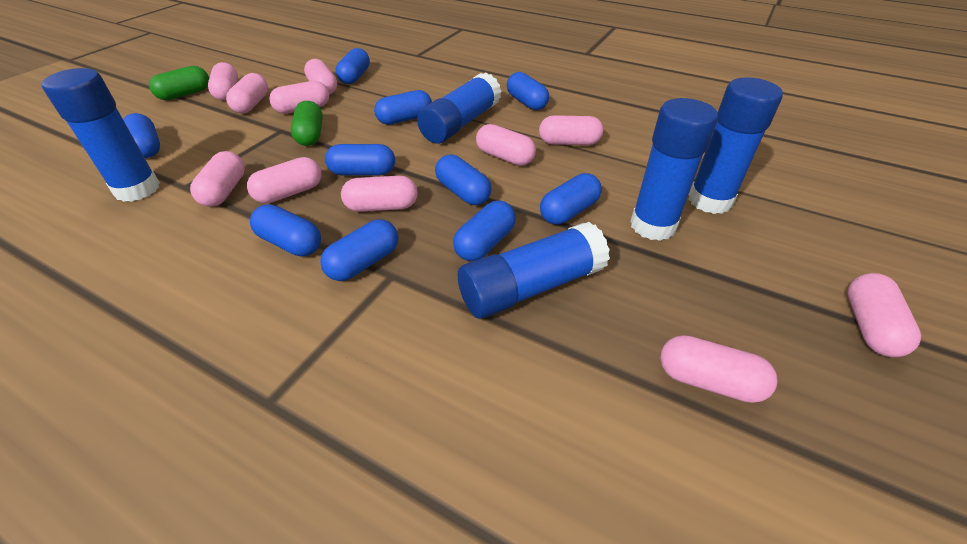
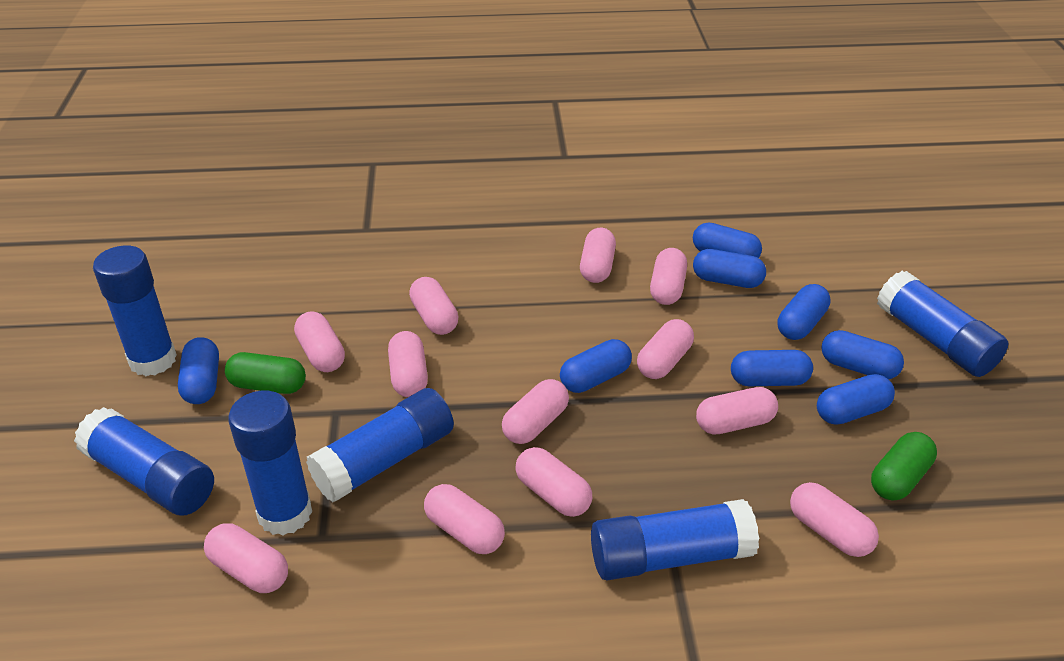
blue capsule: 10 -> 8
blue glue stick: 5 -> 6
pink capsule: 11 -> 12

